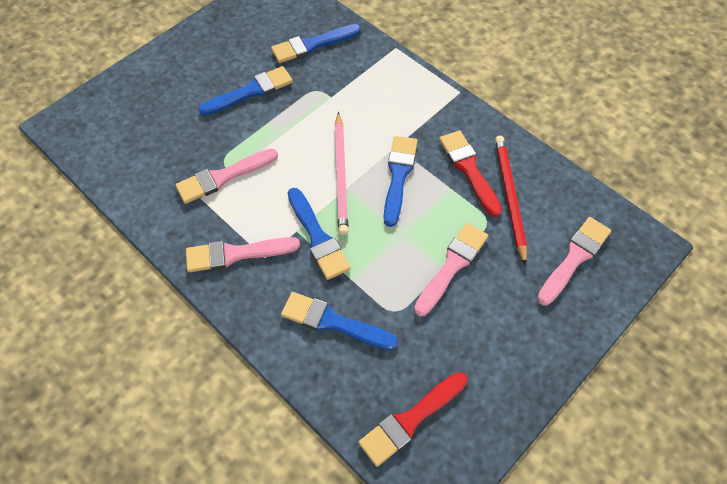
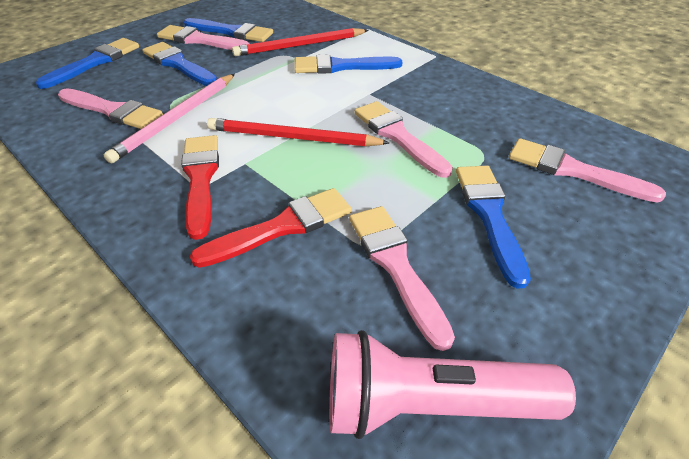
pink brush: 4 -> 5
pink flashlight: 0 -> 1
red pencil: 1 -> 2

